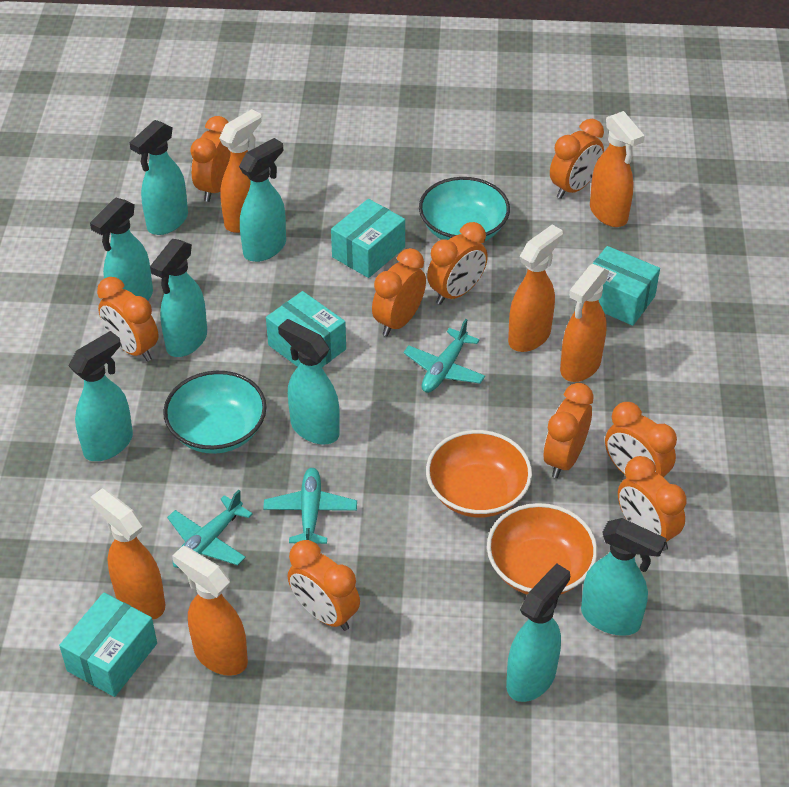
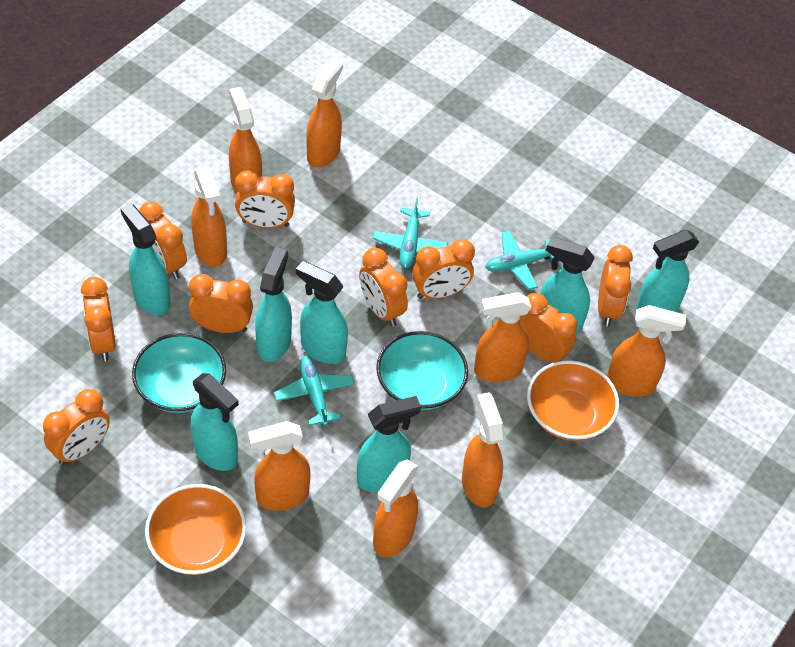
orange spray bottle: 6 -> 8
turquoise box: 4 -> 0
turquoise spray bottle: 8 -> 7

